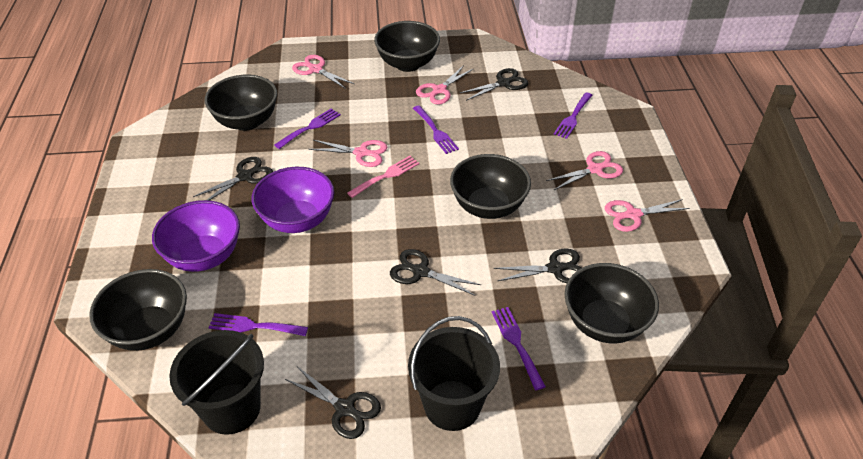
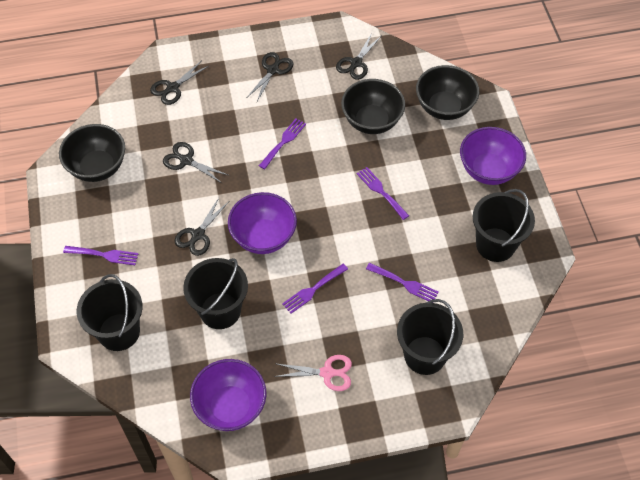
black bowl: 5 -> 3
black bucket: 2 -> 4
pink fork: 1 -> 0
pink scissors: 5 -> 1
purple bowl: 2 -> 3

